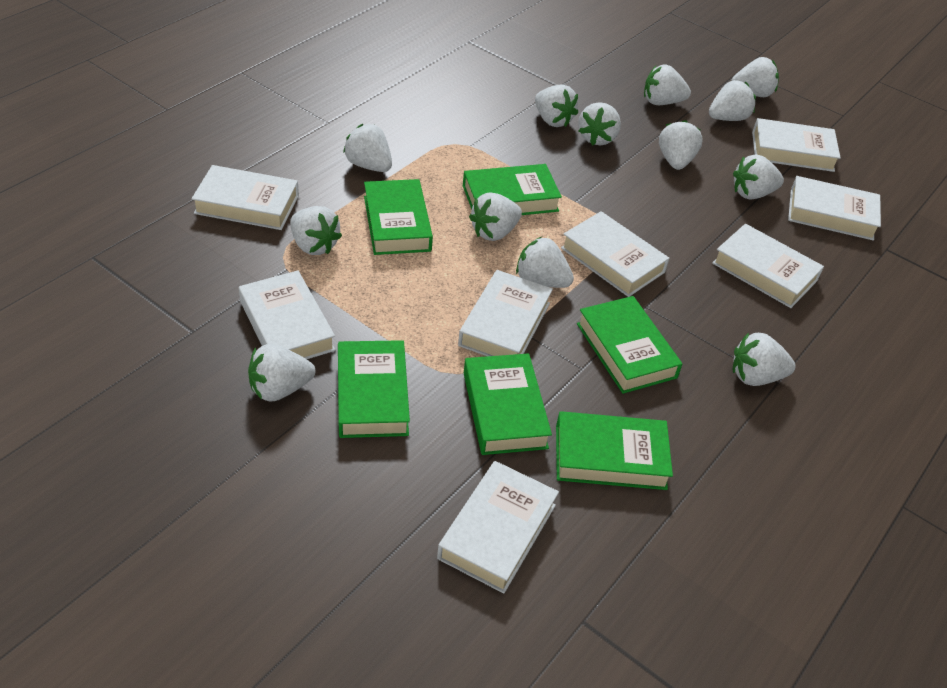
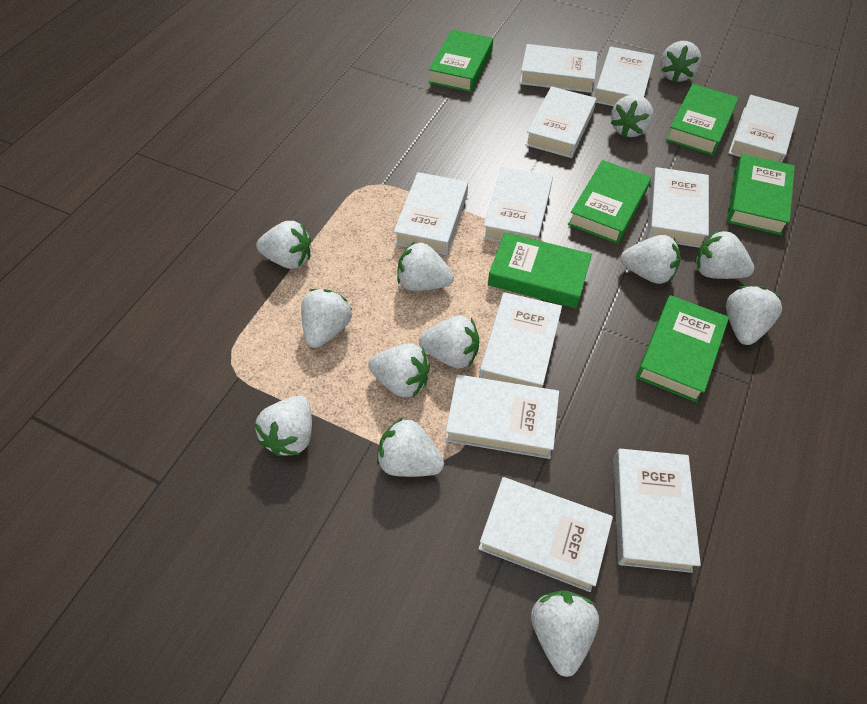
white book: 8 -> 11

